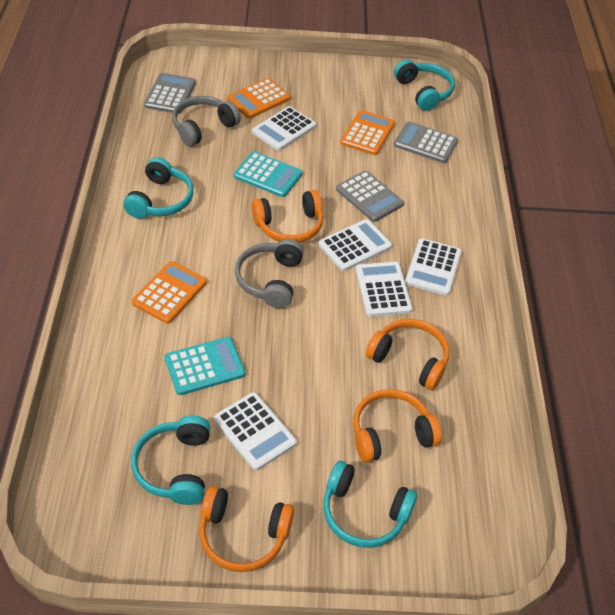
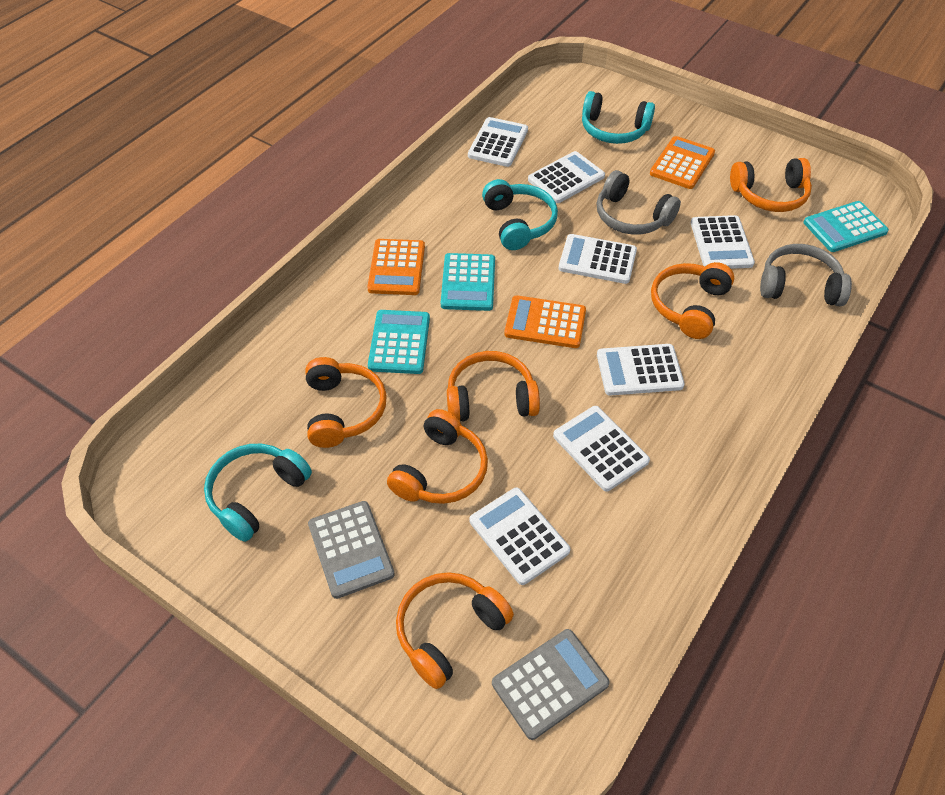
grey calculator: 3 -> 2
orange headphones: 4 -> 6
turquoise calculator: 2 -> 3
turquoise headphones: 4 -> 3
white calculator: 5 -> 7

